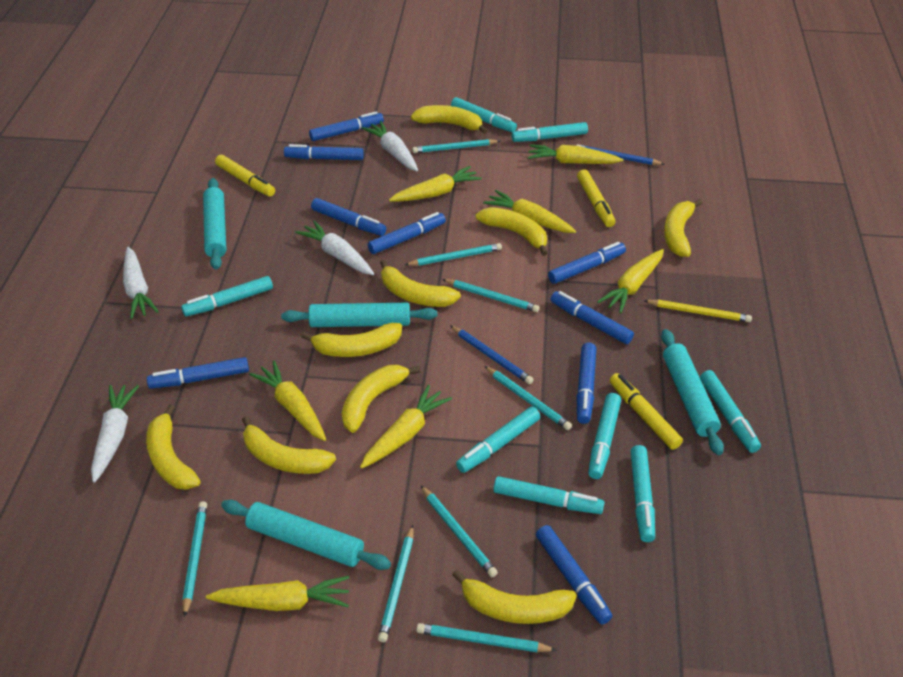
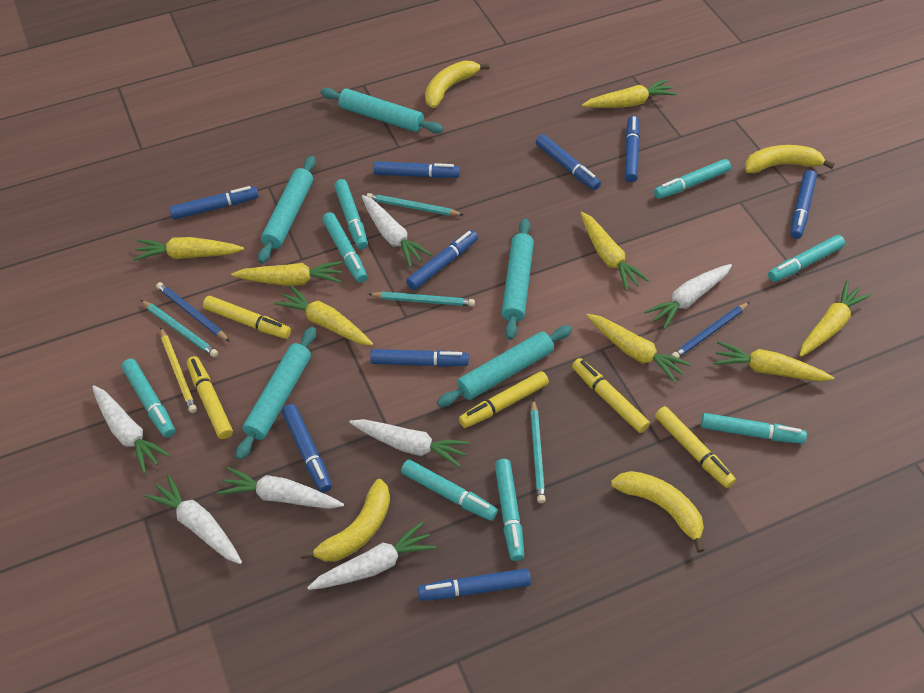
turquoise pencil: 8 -> 4
turquoise rolling pin: 4 -> 5
white carrot: 4 -> 7
yellow banana: 9 -> 4
yellow carrot: 7 -> 8
yellow marker: 3 -> 5

